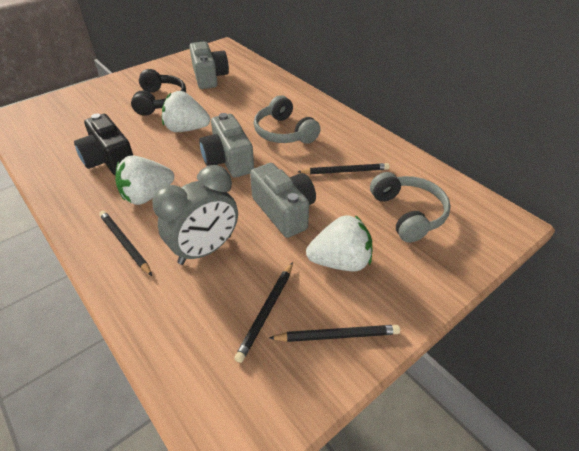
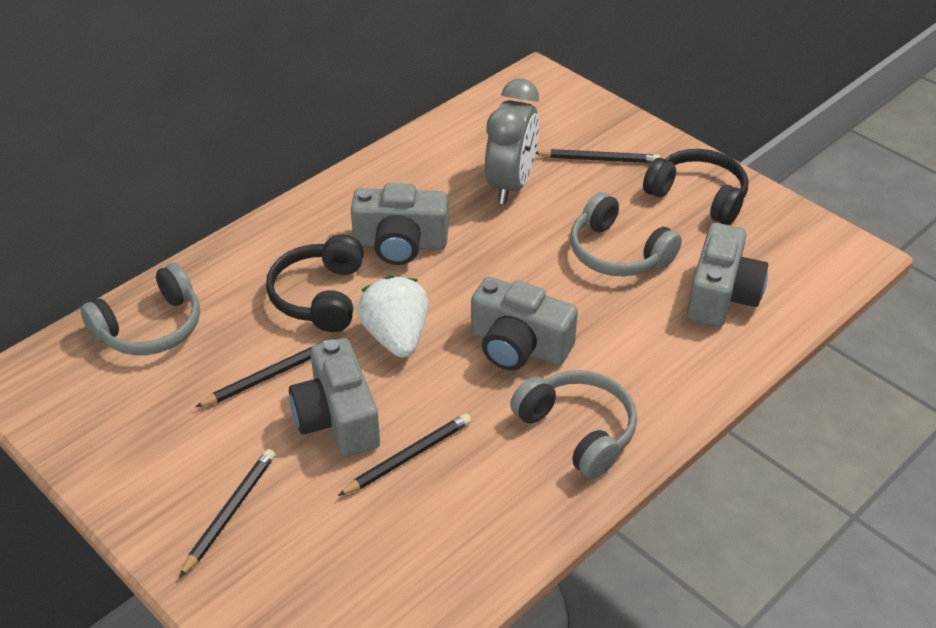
black camera: 1 -> 0
black headphones: 1 -> 2
grey camera: 3 -> 4
grey headphones: 2 -> 3
white strawberry: 3 -> 1

